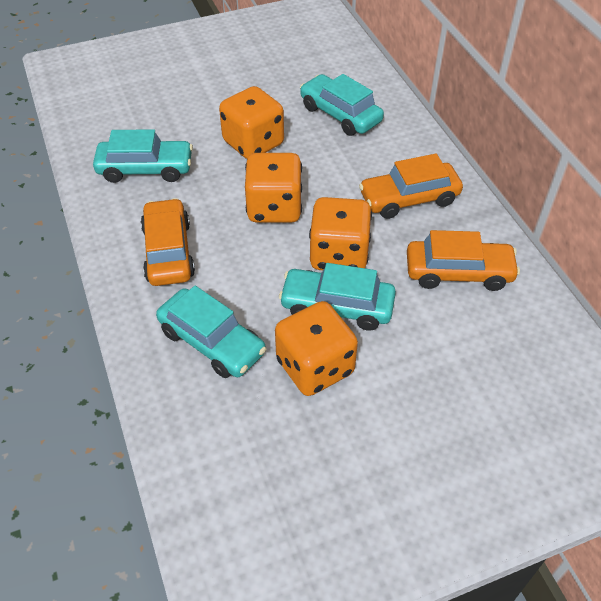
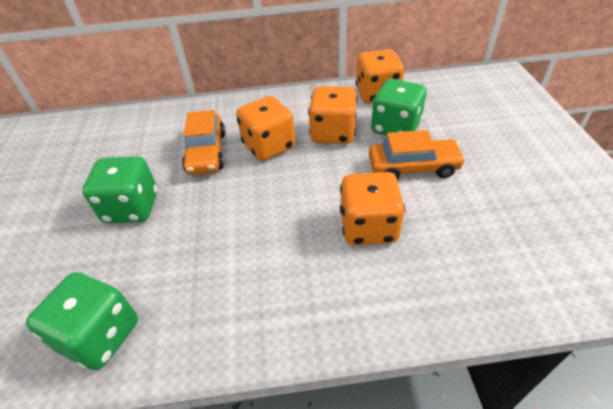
green dice: 0 -> 3
orange car: 3 -> 2
turquoise car: 4 -> 0

